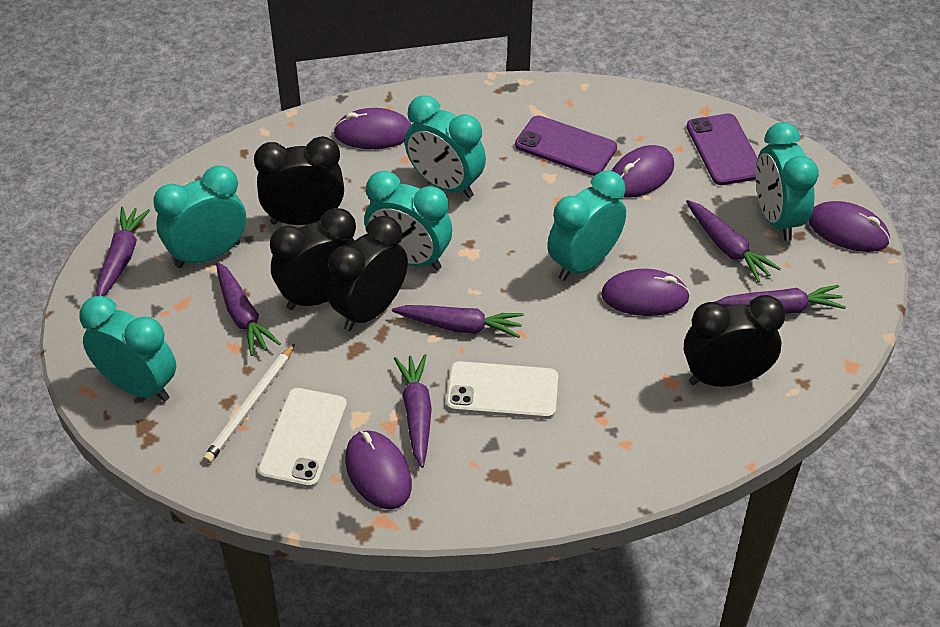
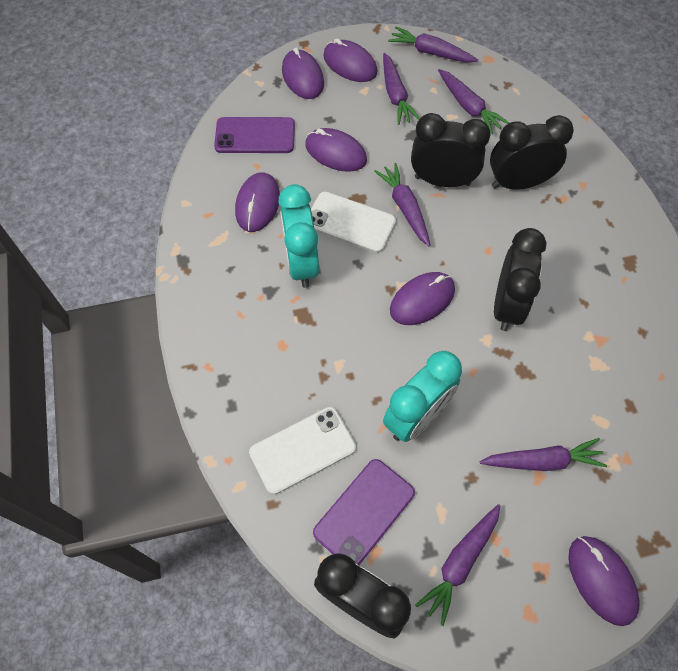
purple mouse: 5 -> 6
turquoise clock: 6 -> 2
white pencil: 1 -> 0

